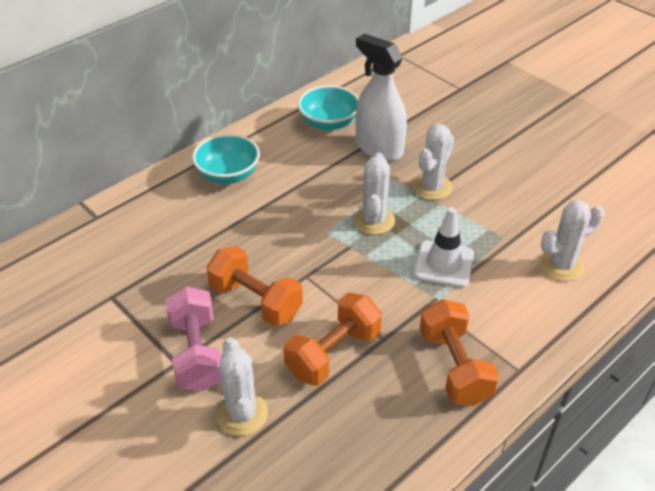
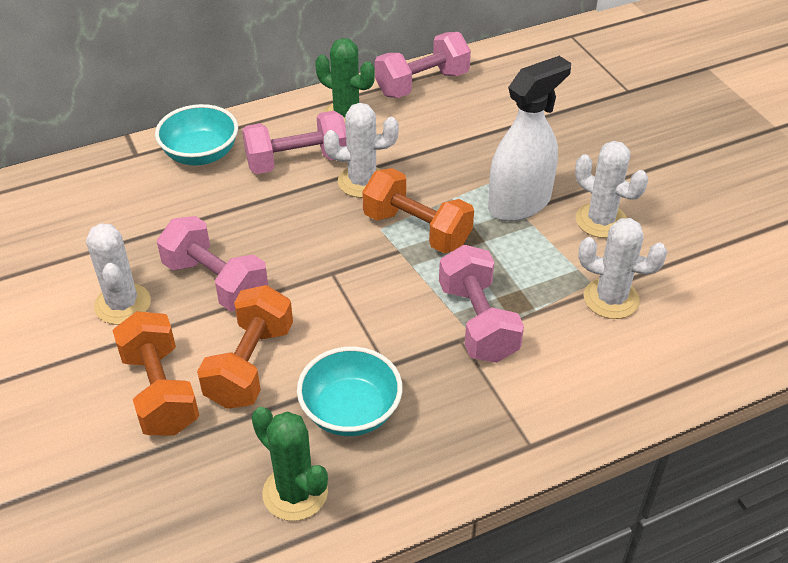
green cactus: 0 -> 2
pink dumbbell: 1 -> 4
white traffic cone: 1 -> 0

